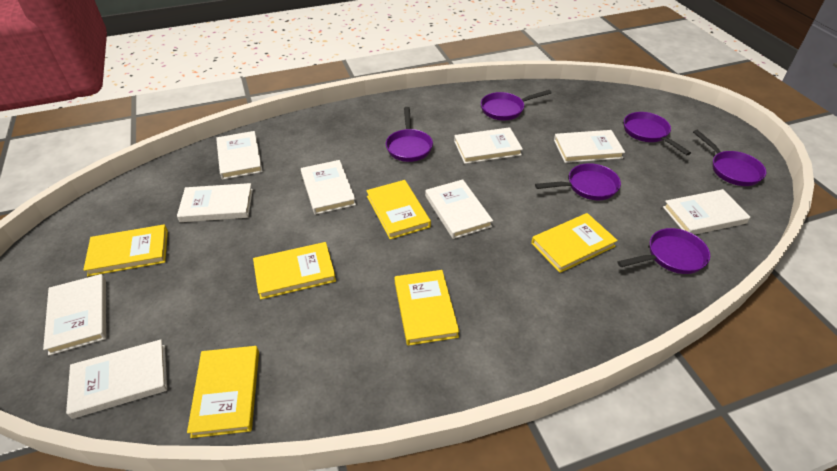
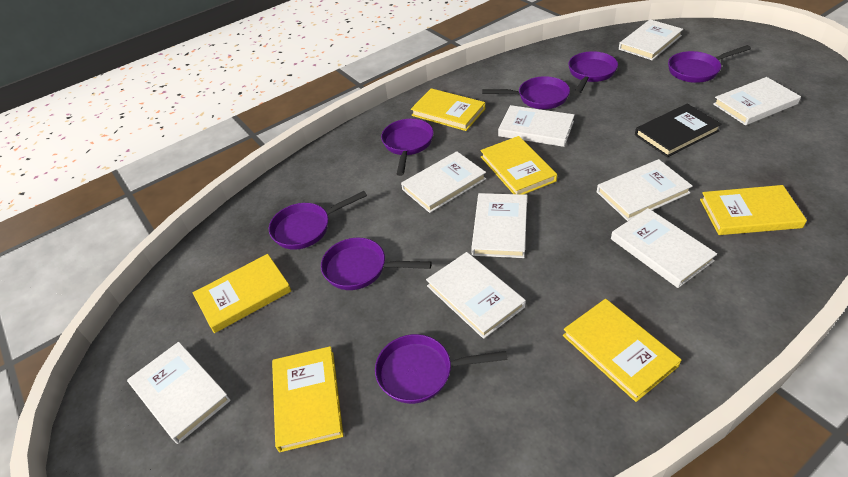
black book: 0 -> 1
purple pan: 6 -> 7

